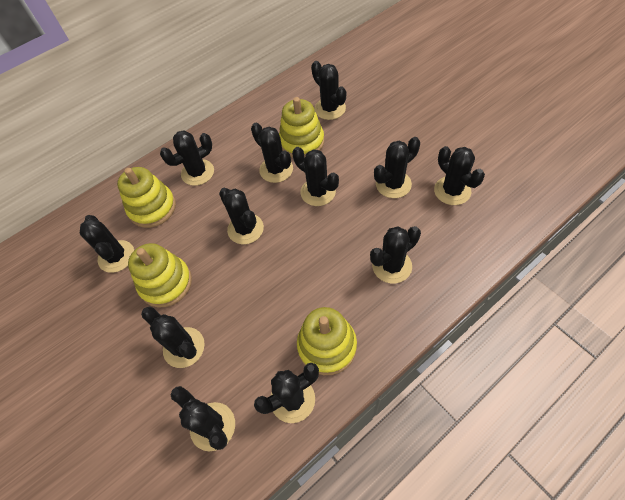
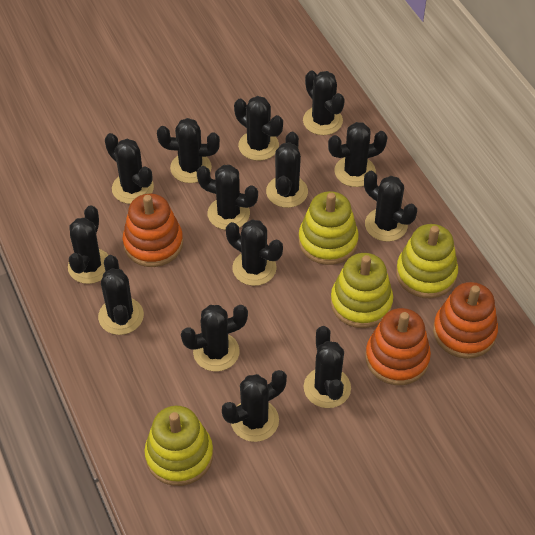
black cactus: 12 -> 14
orange stacking toy: 0 -> 3

